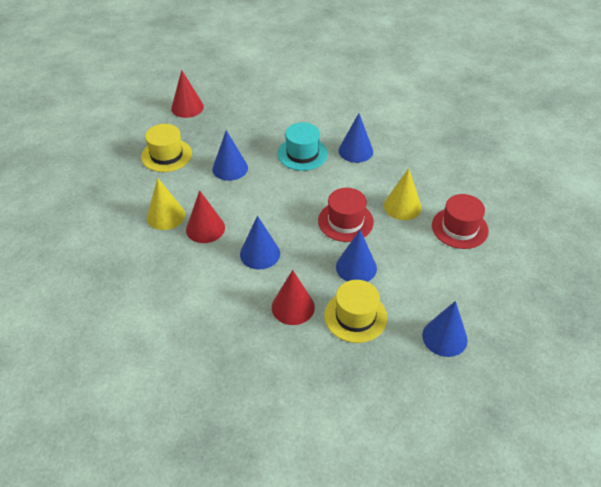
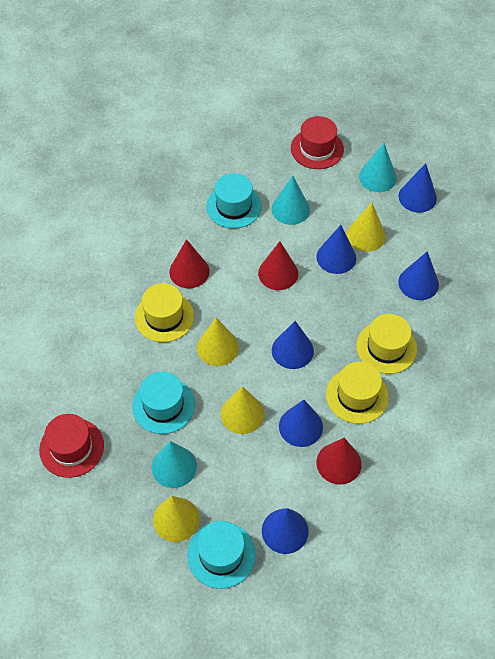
blue cone: 5 -> 6
turquoise cone: 0 -> 3
turquoise hat: 1 -> 3
yellow cone: 2 -> 4
yellow hat: 2 -> 3

